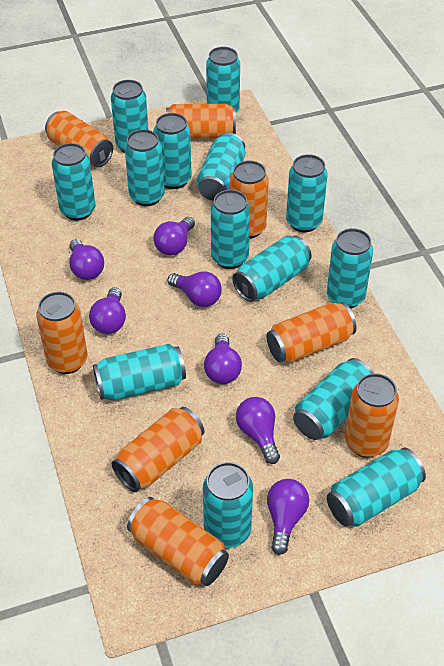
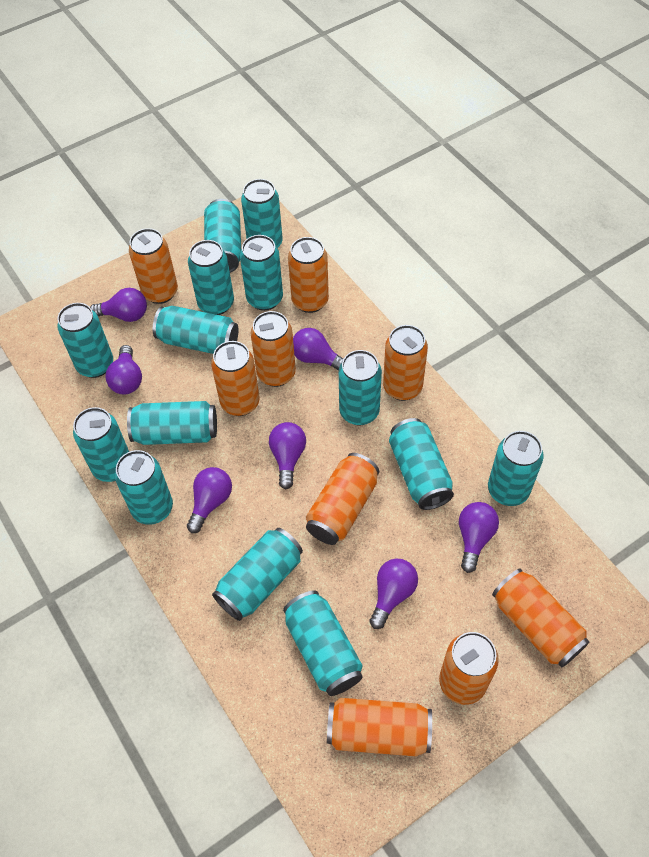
orange can: 8 -> 9

